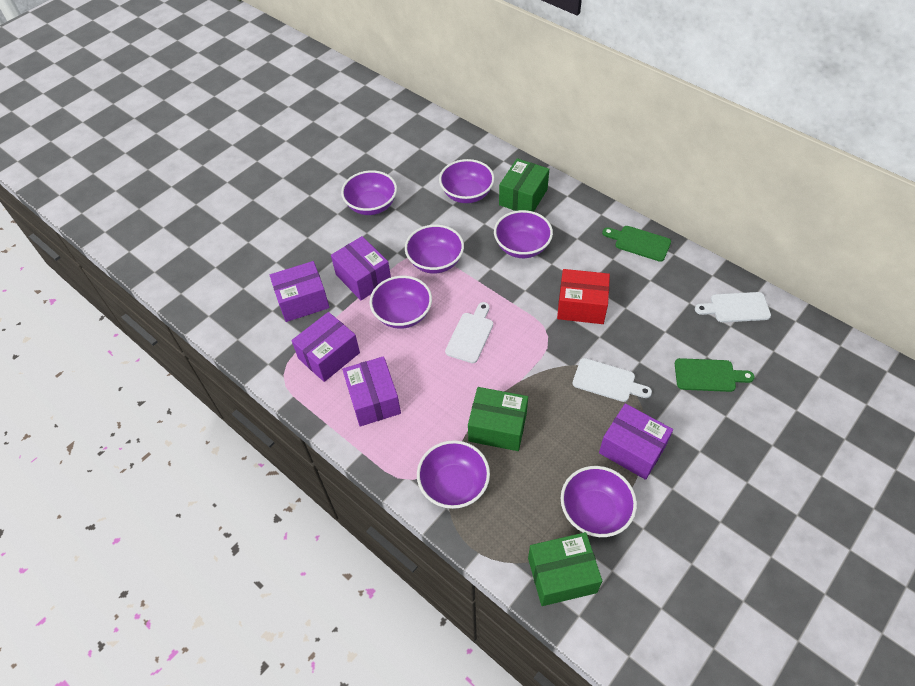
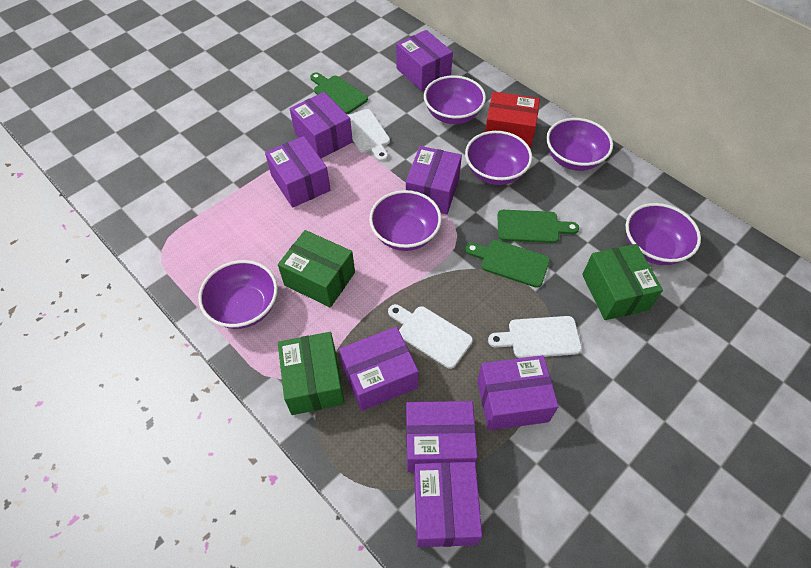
green cutting board: 2 -> 3
purple bowl: 7 -> 6
purple box: 5 -> 8

